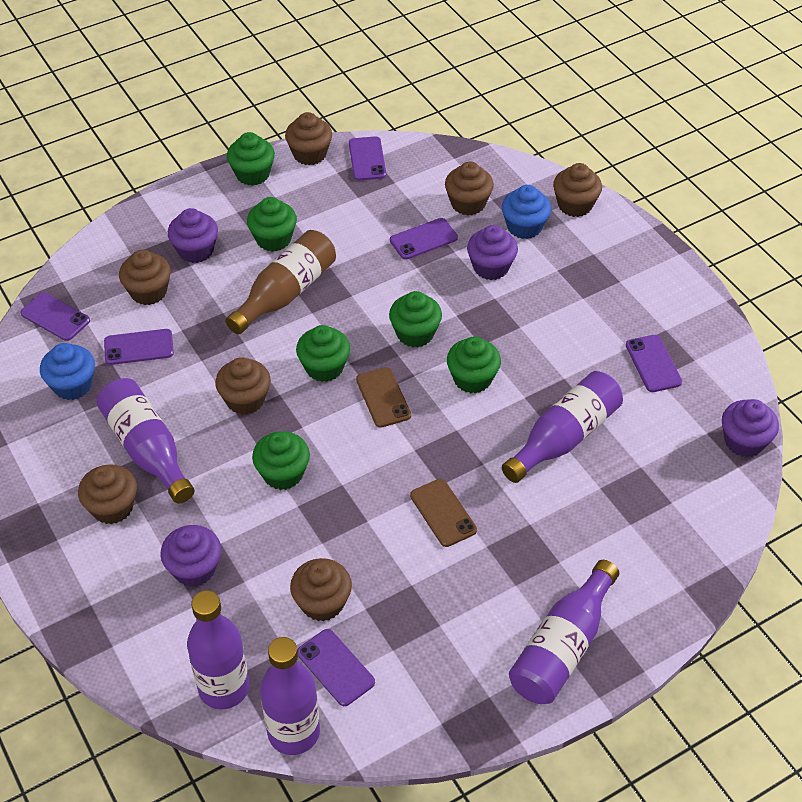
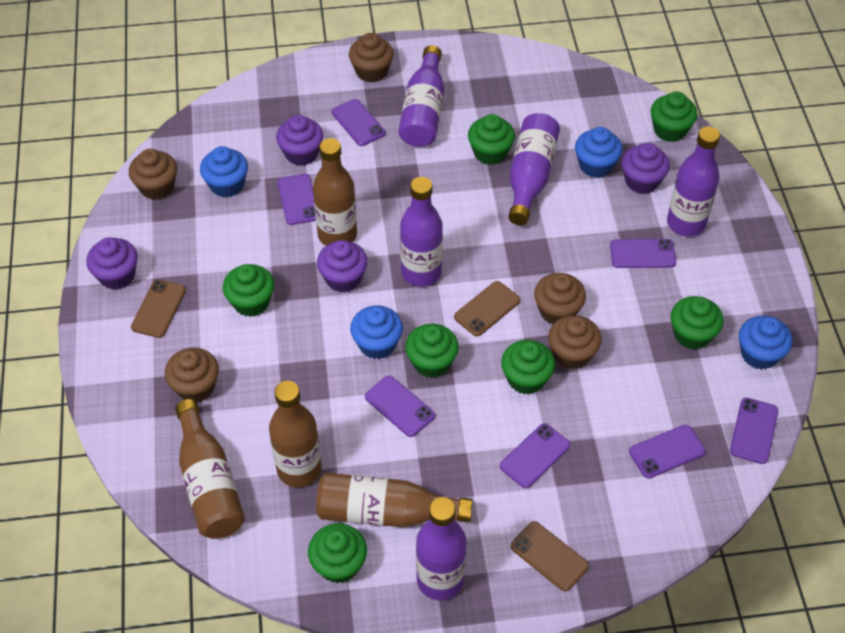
blue cupcake: 2 -> 4
brown bottle: 1 -> 4
brown cupcake: 7 -> 5
brown phone: 2 -> 3
green cupcake: 6 -> 7
purple phone: 6 -> 7

